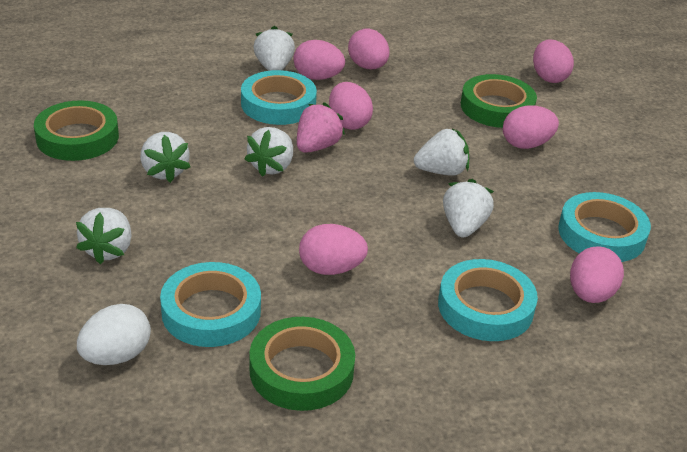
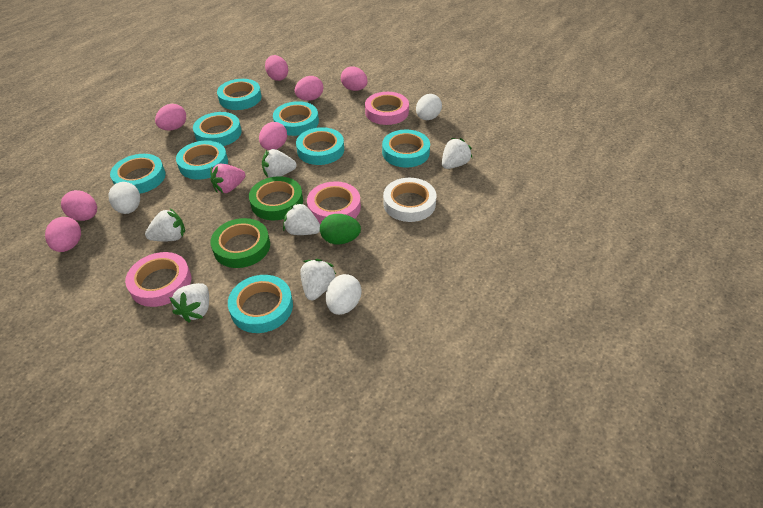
green egg: 0 -> 1
green tape: 3 -> 2
pink tape: 0 -> 3
turquoise tape: 4 -> 8
white egg: 1 -> 3
white tape: 0 -> 1

